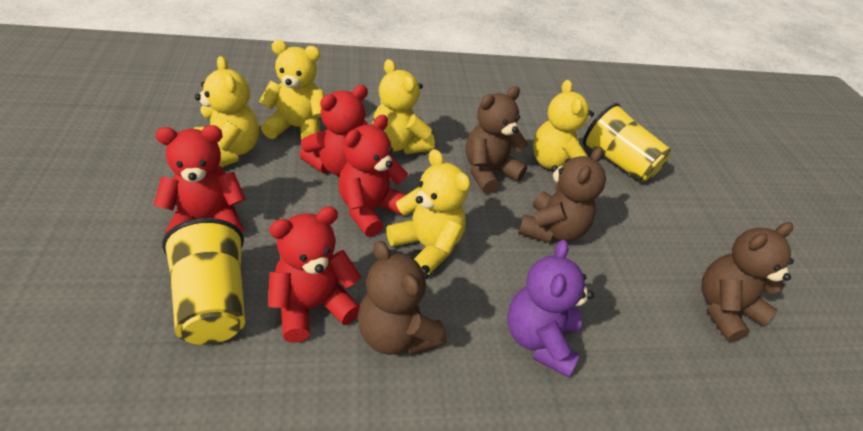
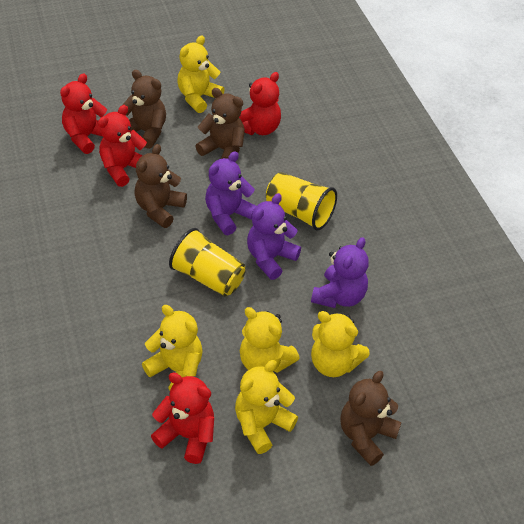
purple teddy bear: 1 -> 3

